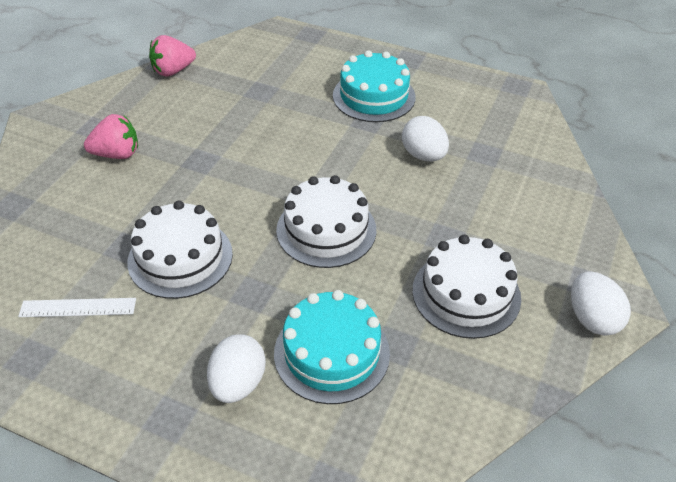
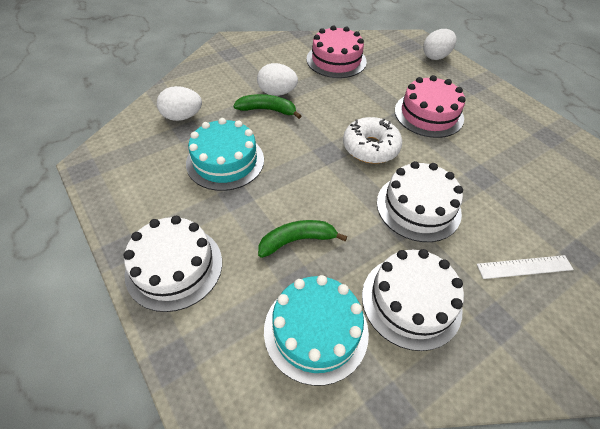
green banana: 0 -> 2
pink cake: 0 -> 2
pink strawberry: 2 -> 0
white donut: 0 -> 1

